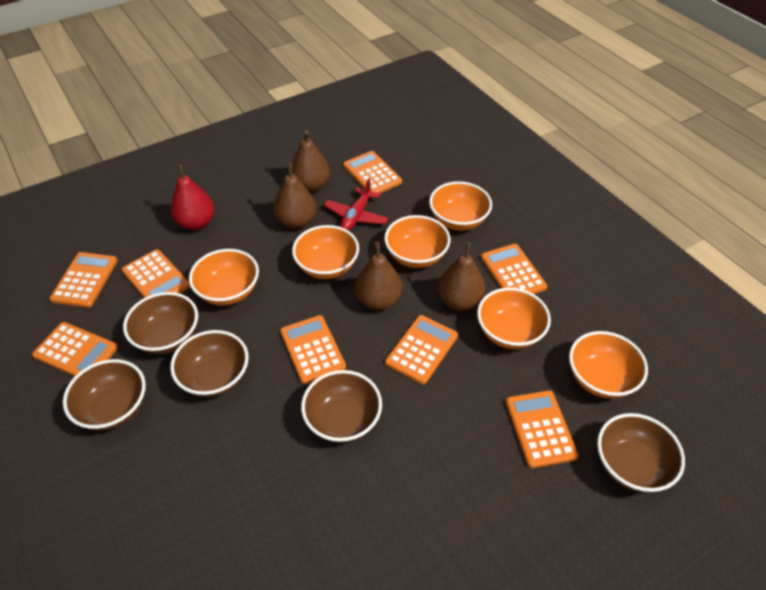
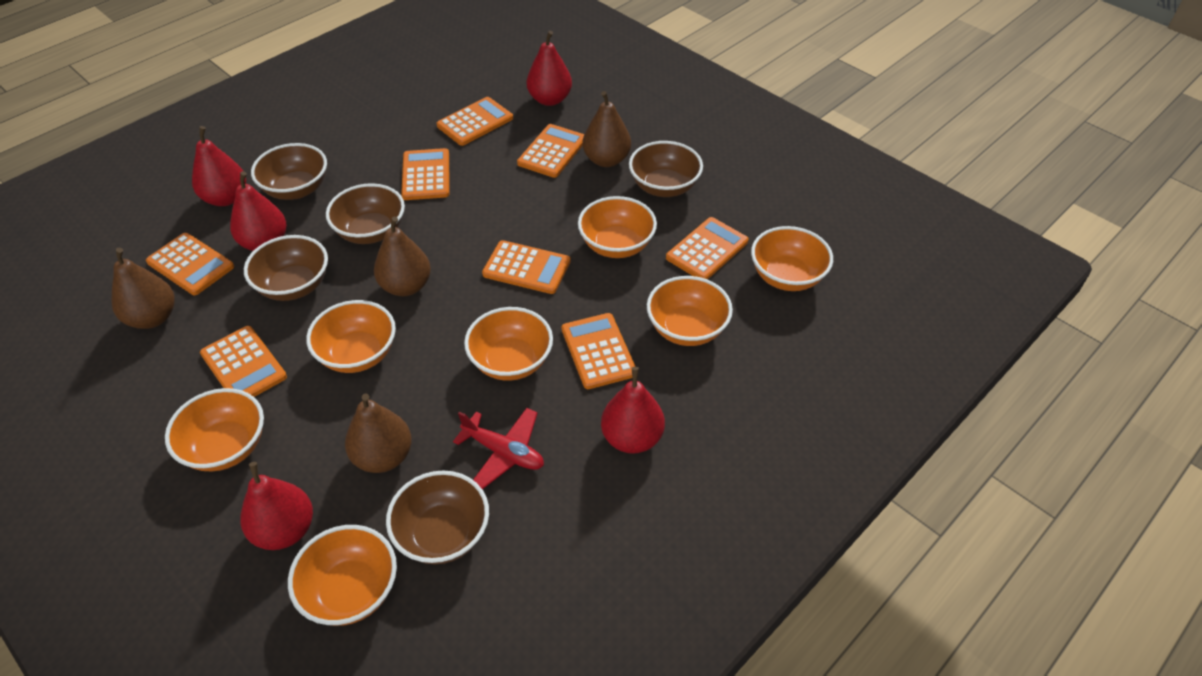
orange bowl: 6 -> 7
red pear: 1 -> 5

